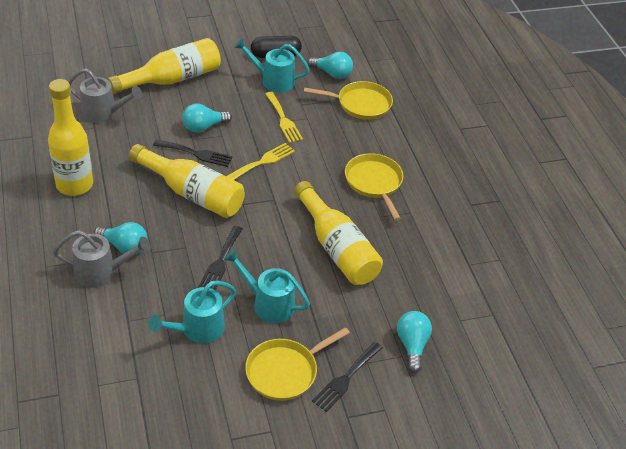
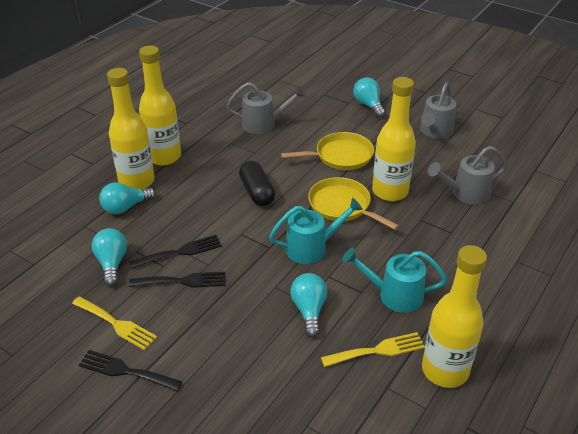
grey watering can: 2 -> 3
turquoise watering can: 3 -> 2
yellow pan: 3 -> 2

